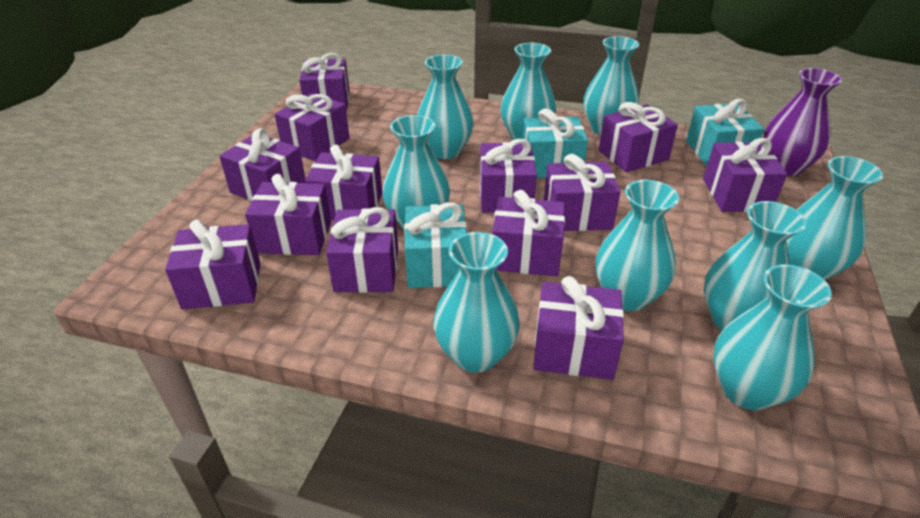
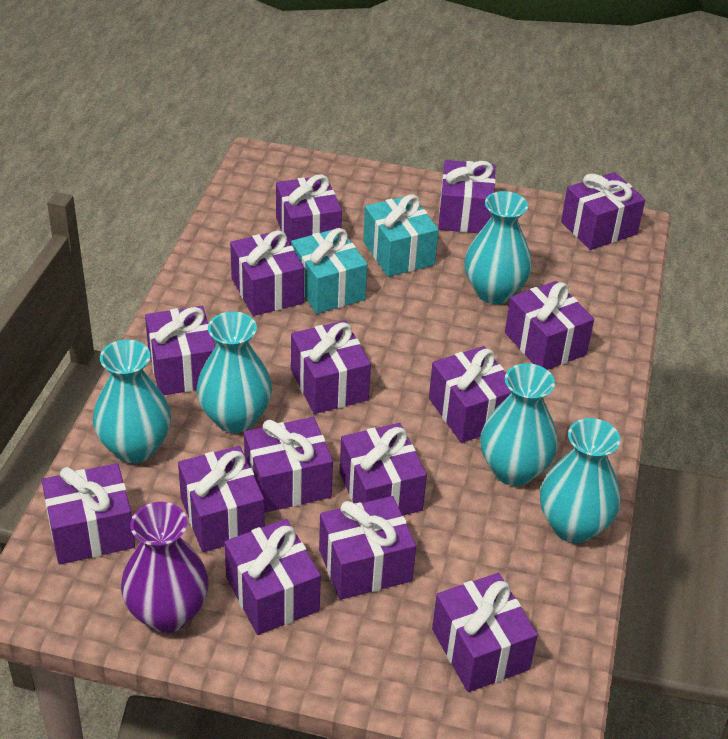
purple gift: 13 -> 15
turquoise gift: 3 -> 2
turquoise vase: 9 -> 5

